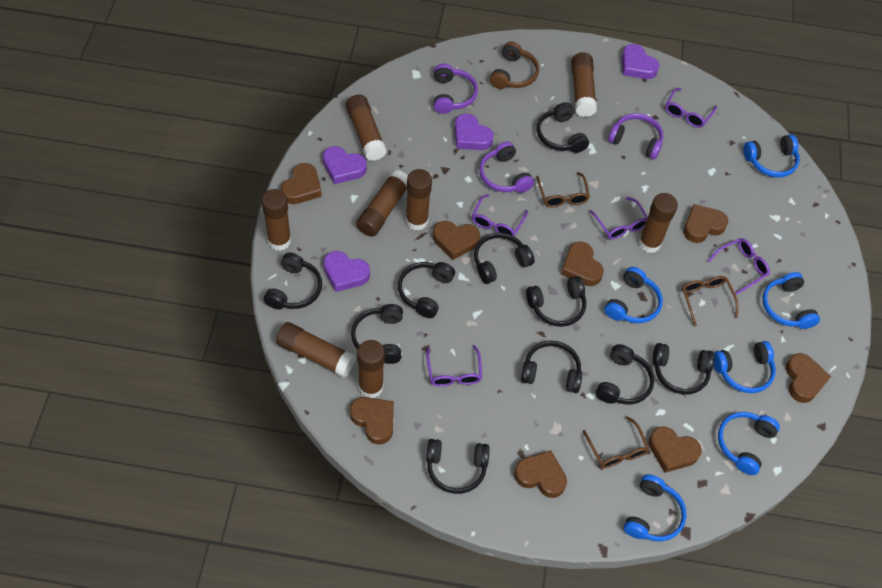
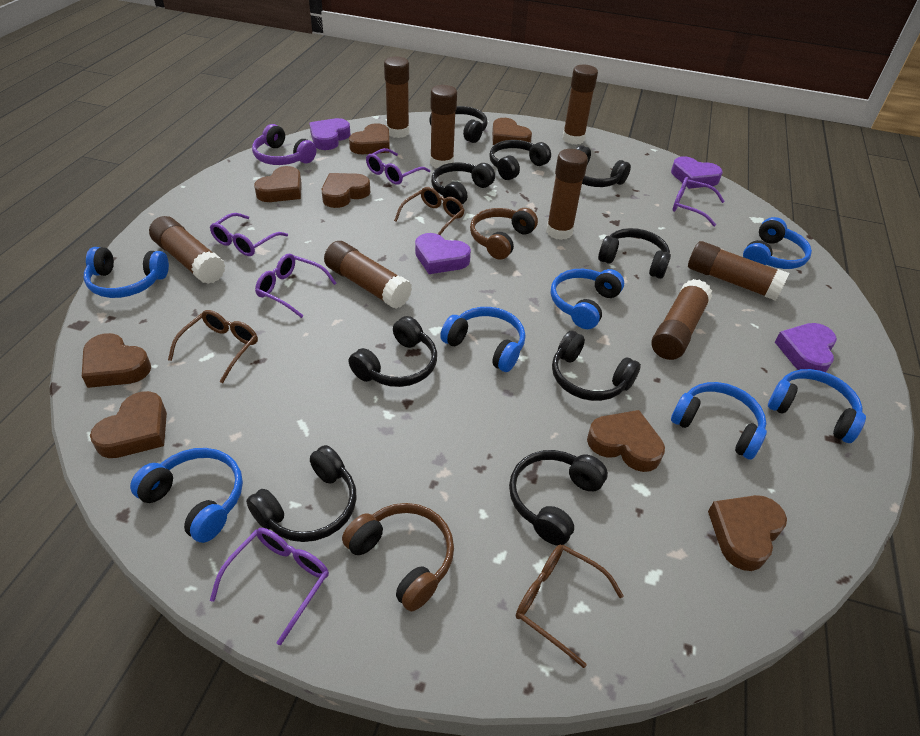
black headphones: 10 -> 9
blue headphones: 6 -> 7
brown headphones: 1 -> 2
purple headphones: 3 -> 1

